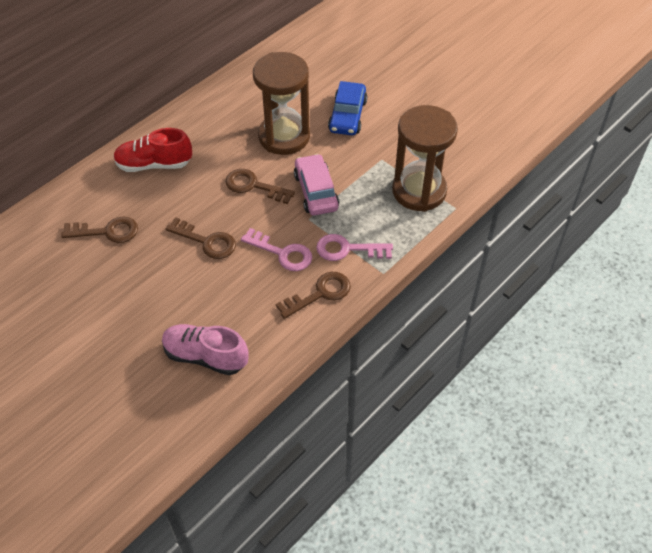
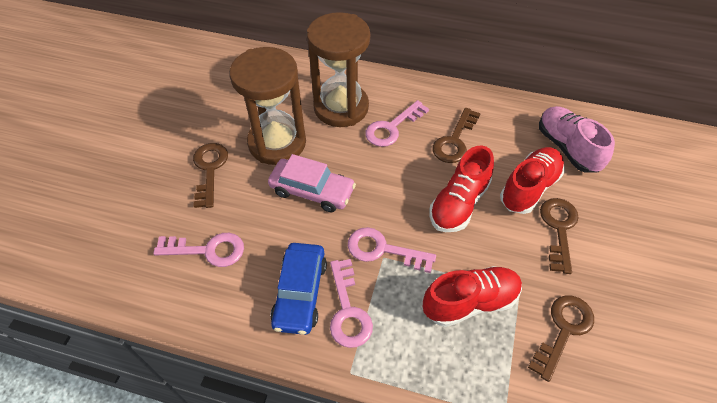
pink key: 2 -> 4
red shoe: 1 -> 3

